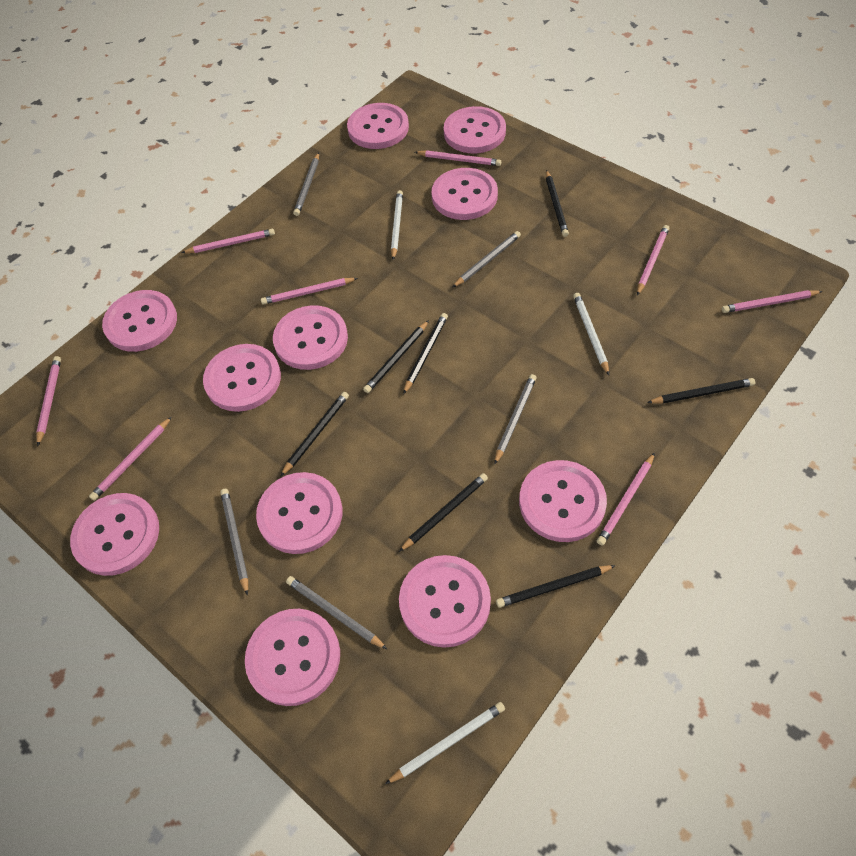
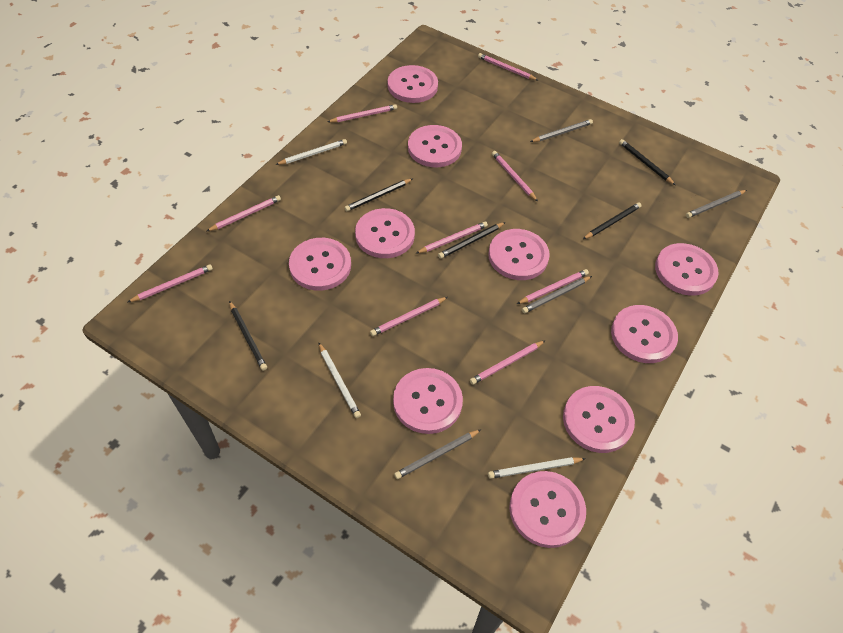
black pencil: 7 -> 5
grey pencil: 5 -> 4
pink button: 11 -> 10
pink pencil: 8 -> 9

